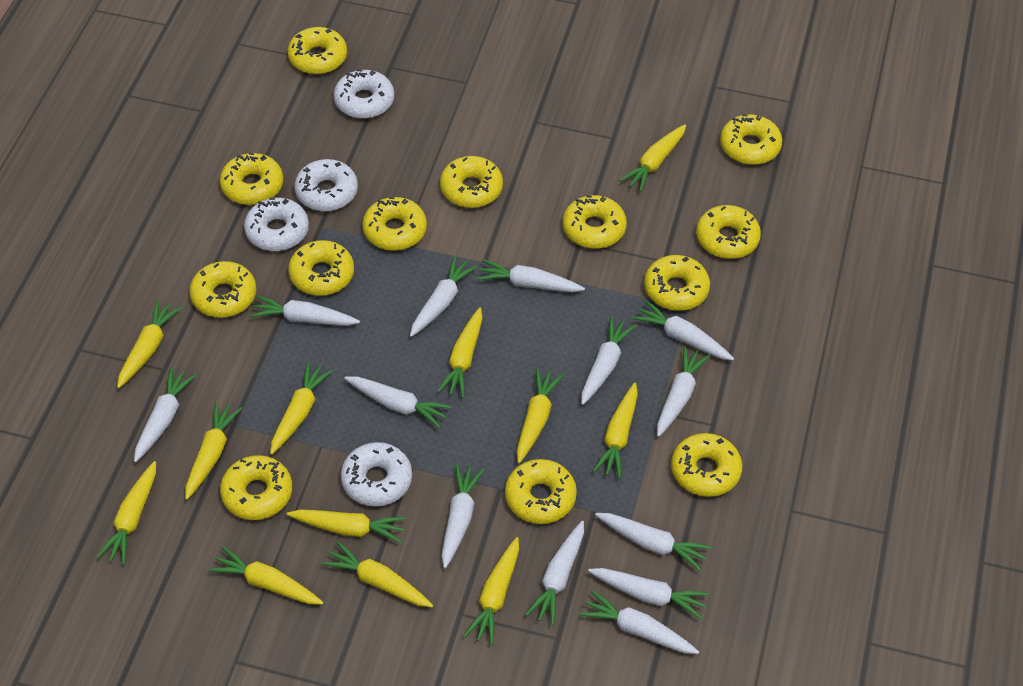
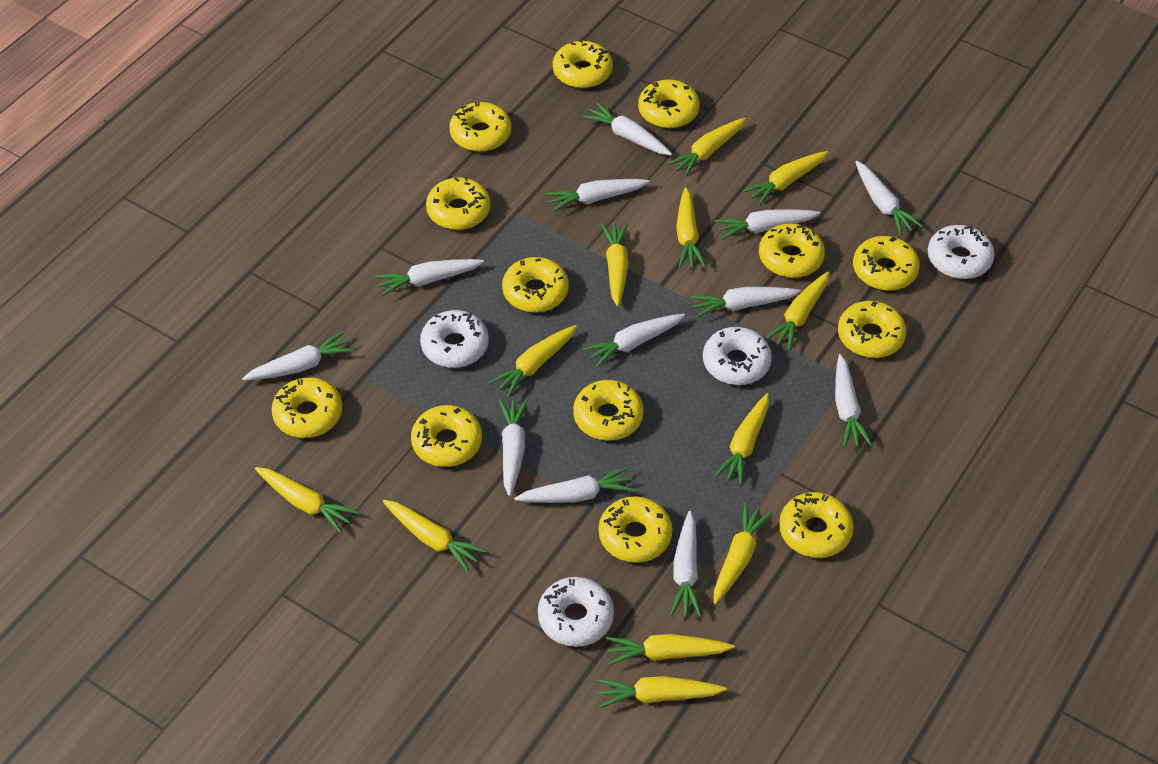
white carrot: 13 -> 12

